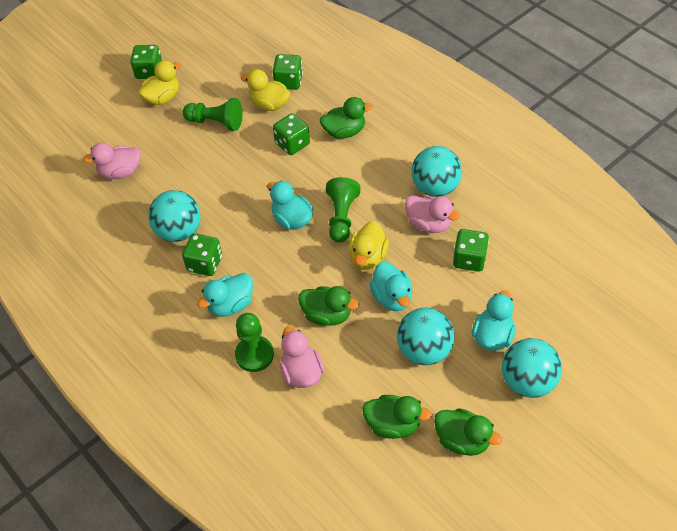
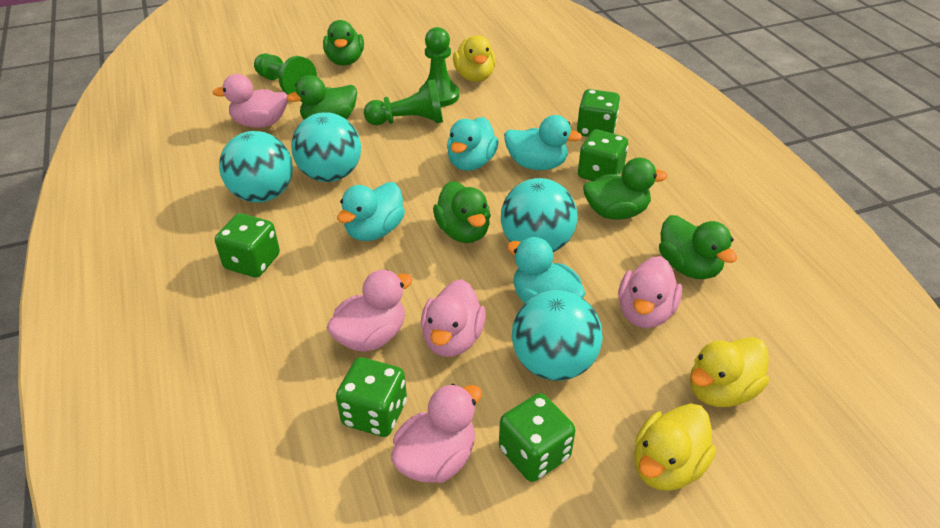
green duck: 4 -> 5
pink duck: 3 -> 5

